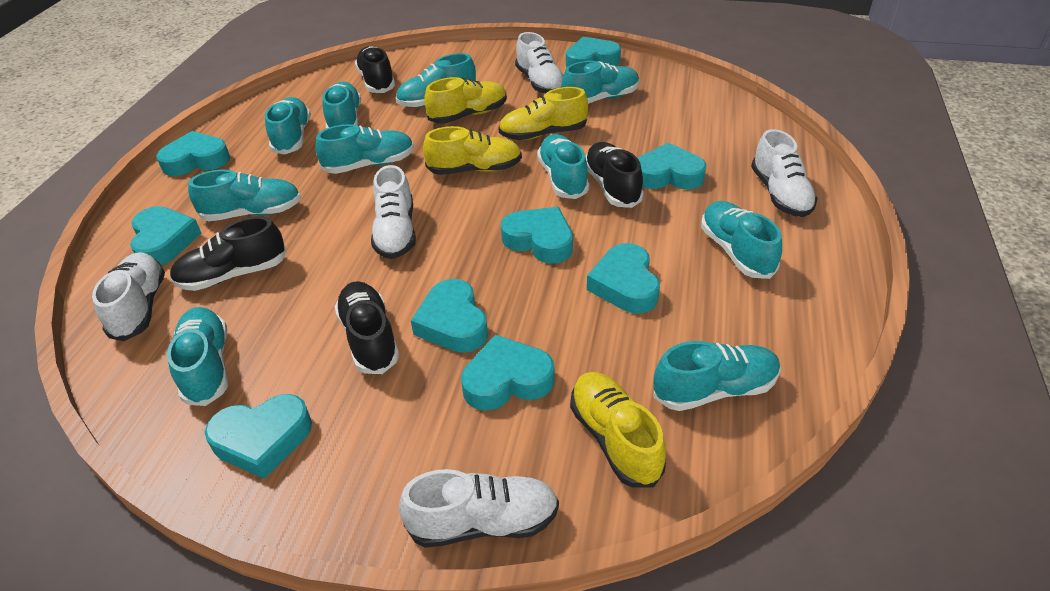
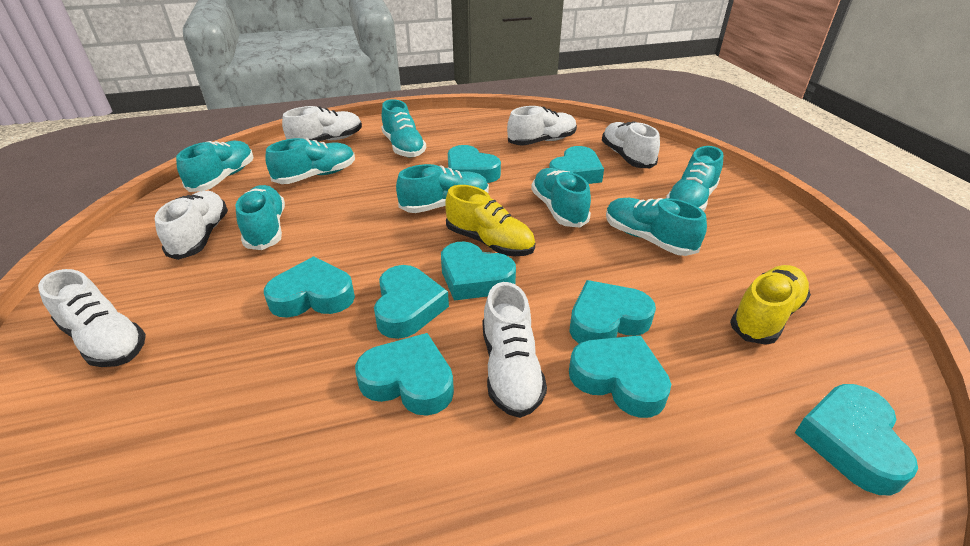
black shoe: 4 -> 0
turquoise shoe: 10 -> 8
white shoe: 5 -> 6
yellow shoe: 4 -> 2

